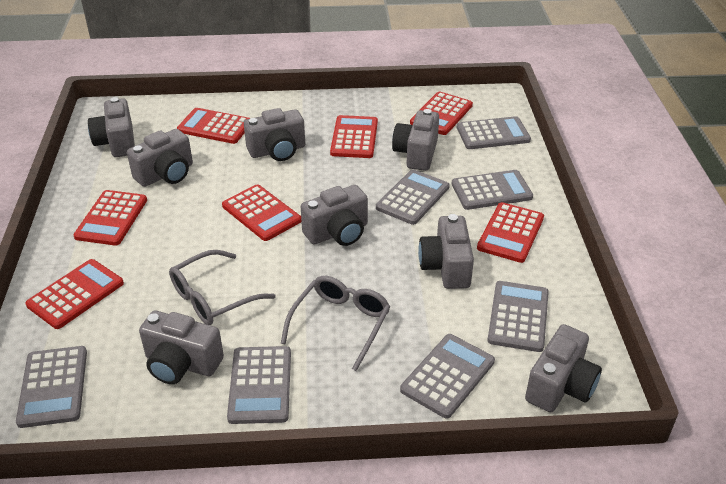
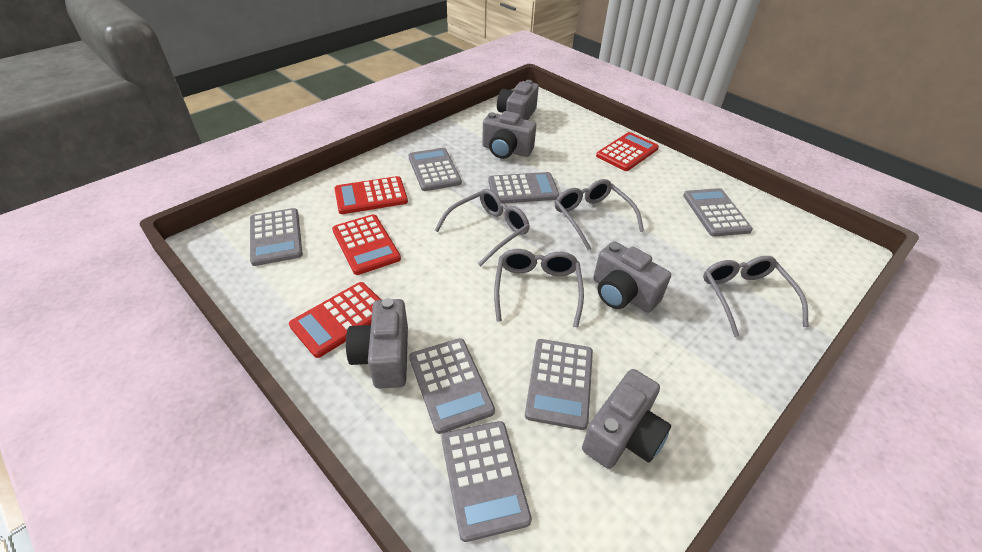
grey camera: 8 -> 5
grey glasses: 2 -> 4
red calculator: 7 -> 4

